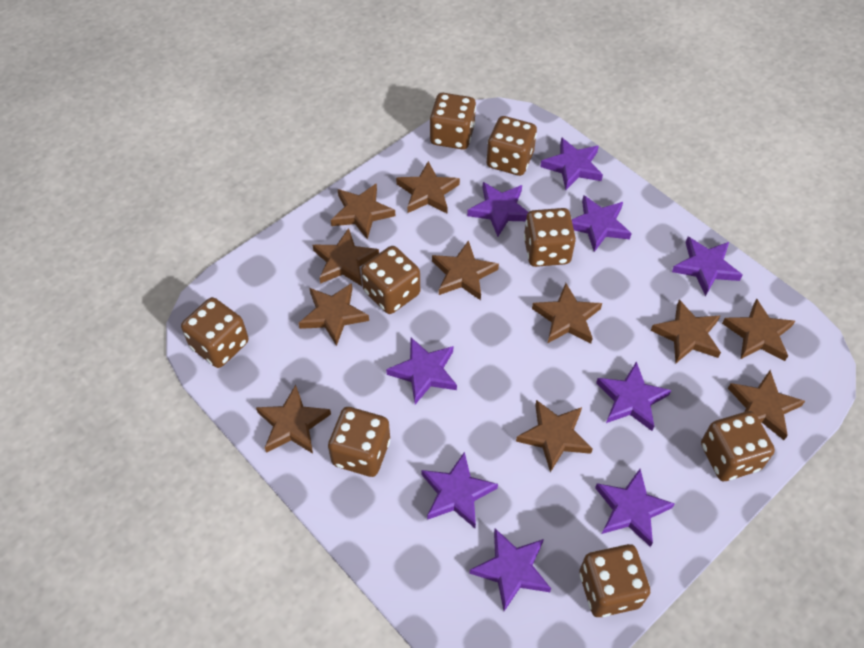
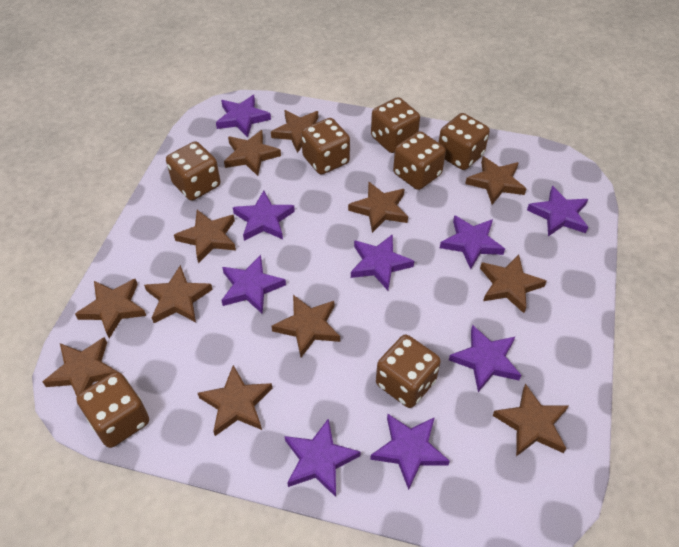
brown dice: 8 -> 7
brown star: 11 -> 12

